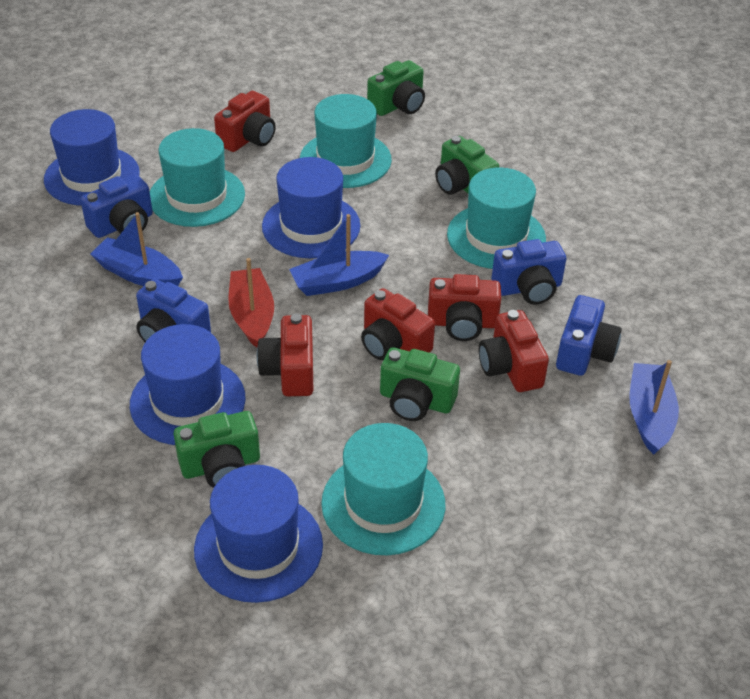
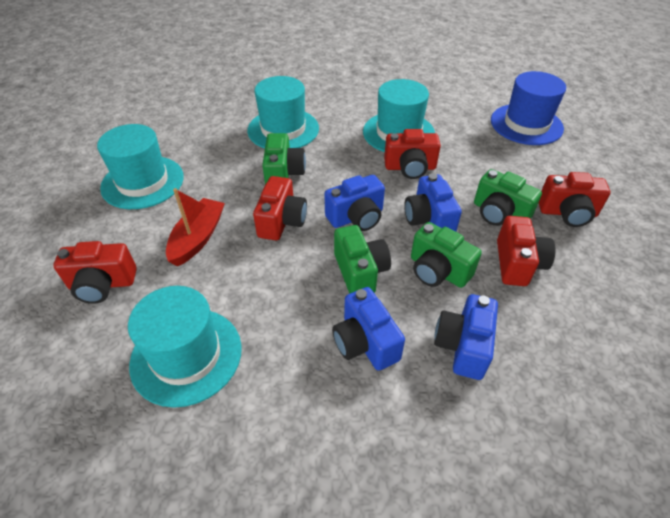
blue boat: 3 -> 0
blue hat: 4 -> 1

